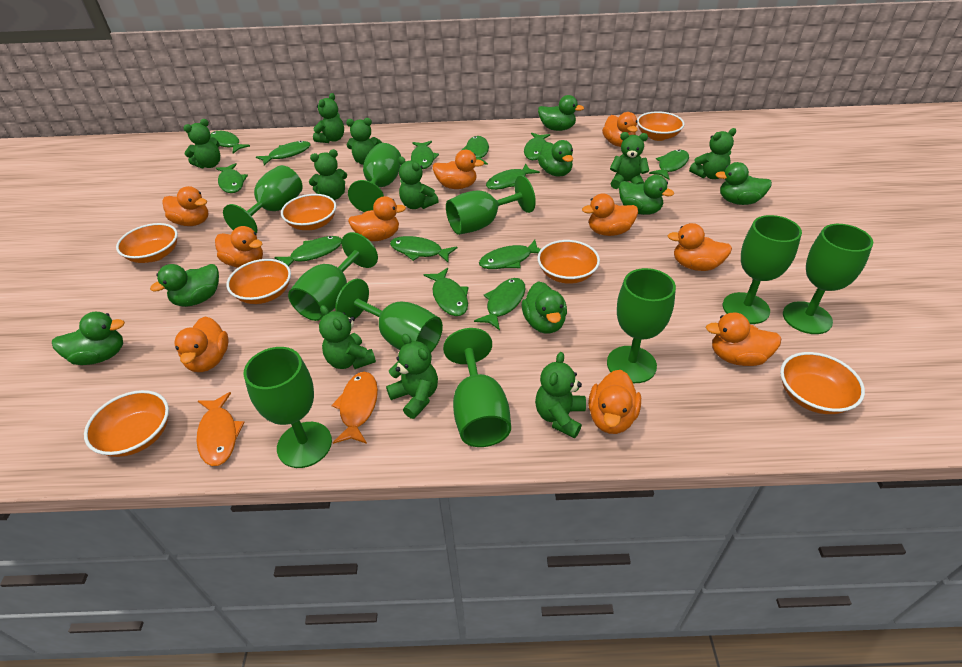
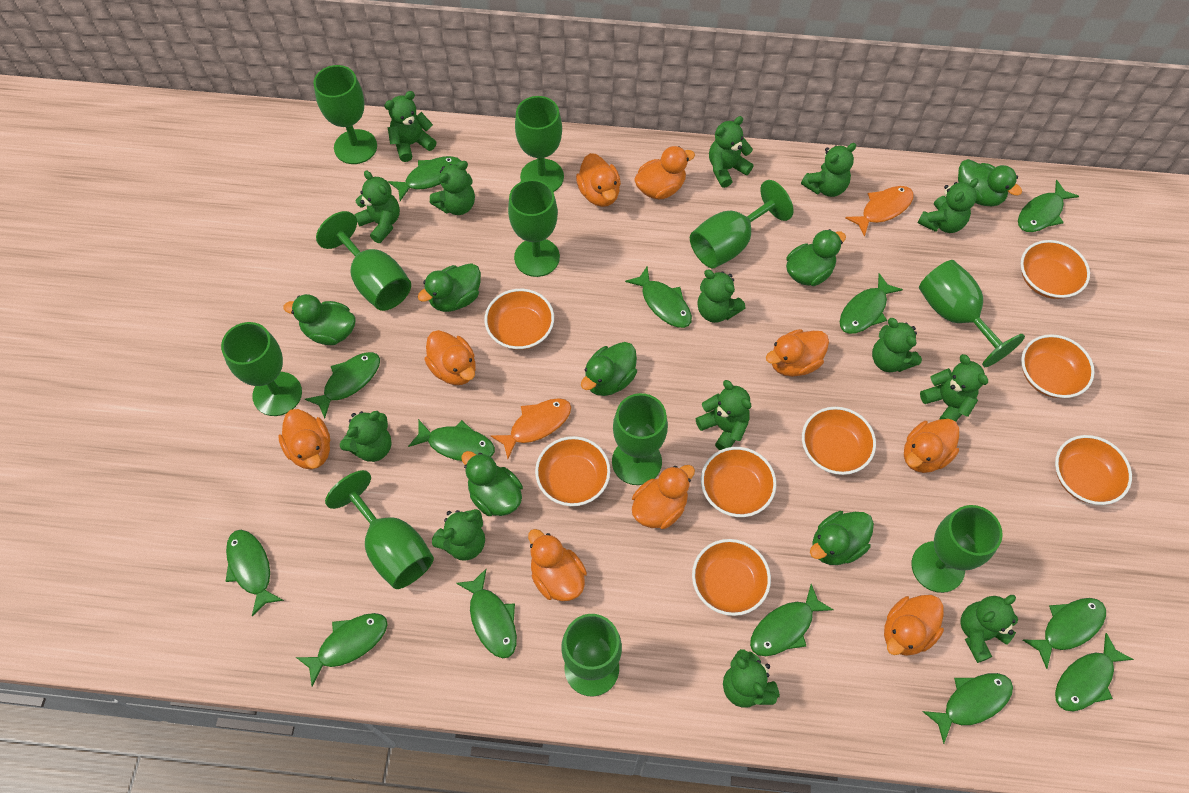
green goblet: 10 -> 11
green teddy bear: 10 -> 14
orange bowl: 7 -> 8
orange duck: 10 -> 9

